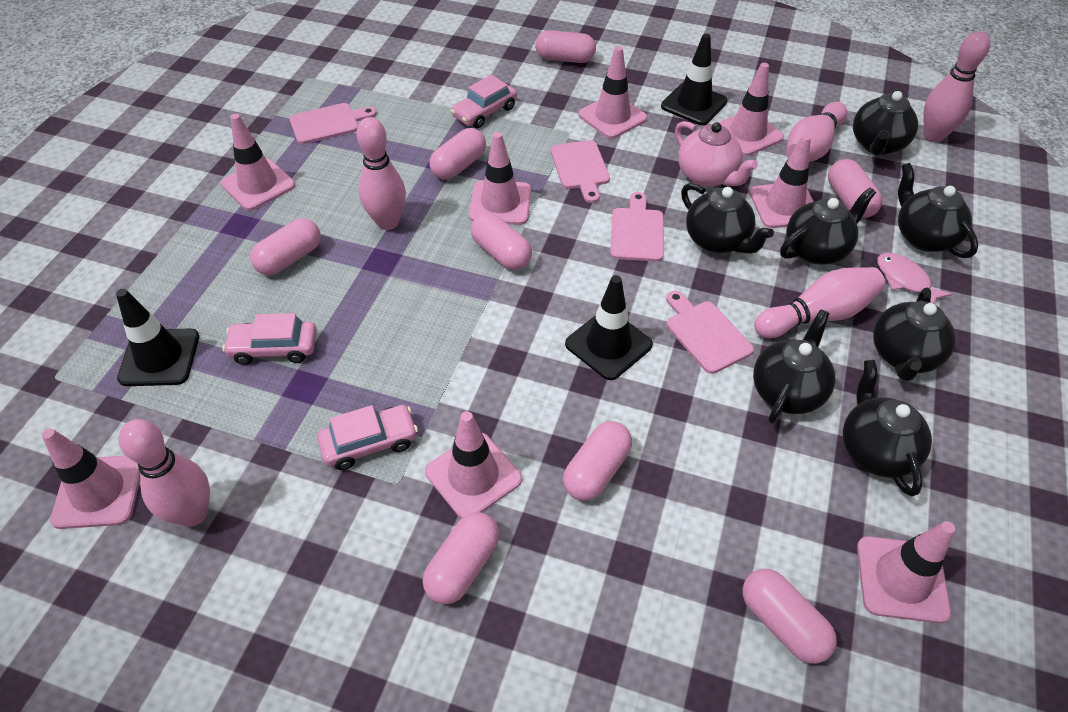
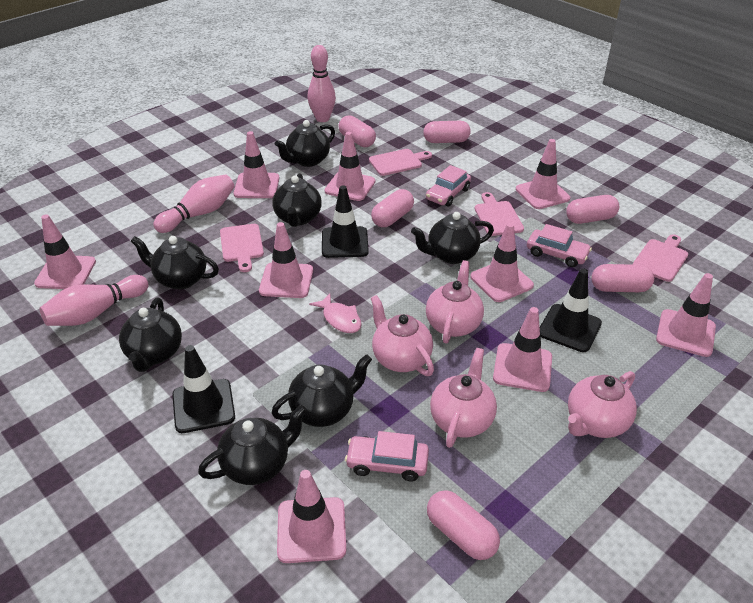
pink bowling pin: 5 -> 3
pink capsule: 8 -> 6
pink teapot: 1 -> 4
pink traffic cone: 8 -> 9

